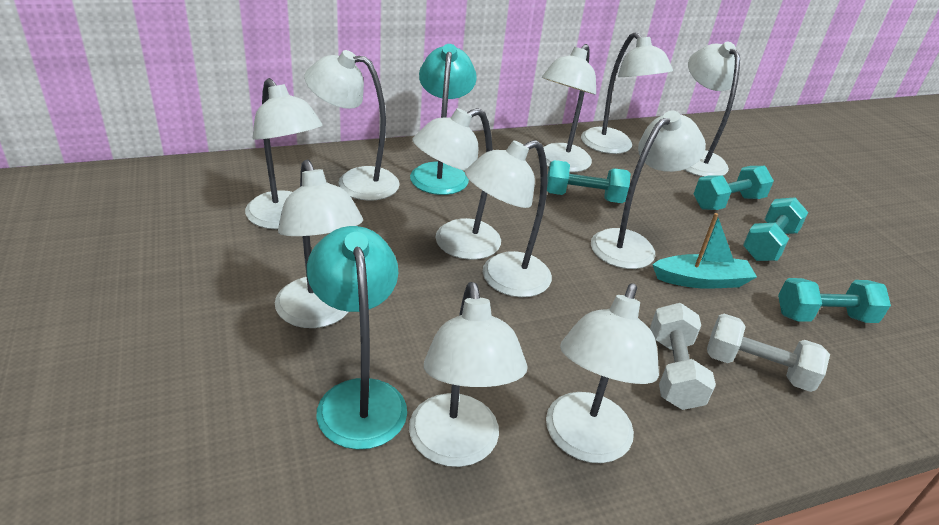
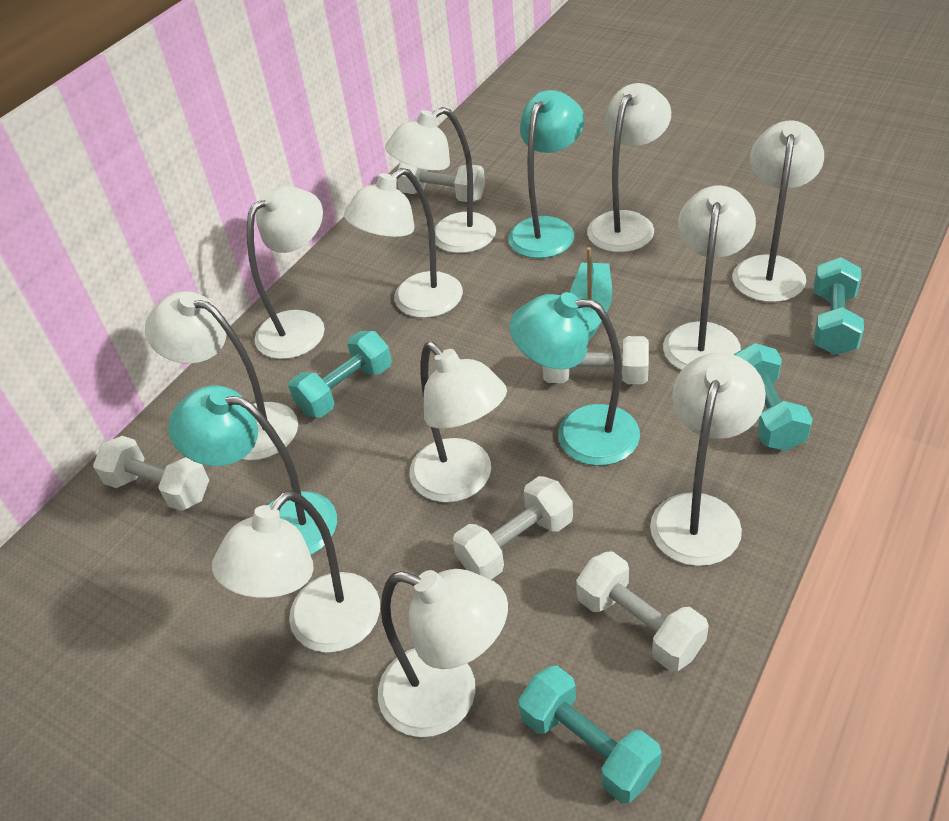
turquoise lamp: 2 -> 3
white dumbbell: 2 -> 5

